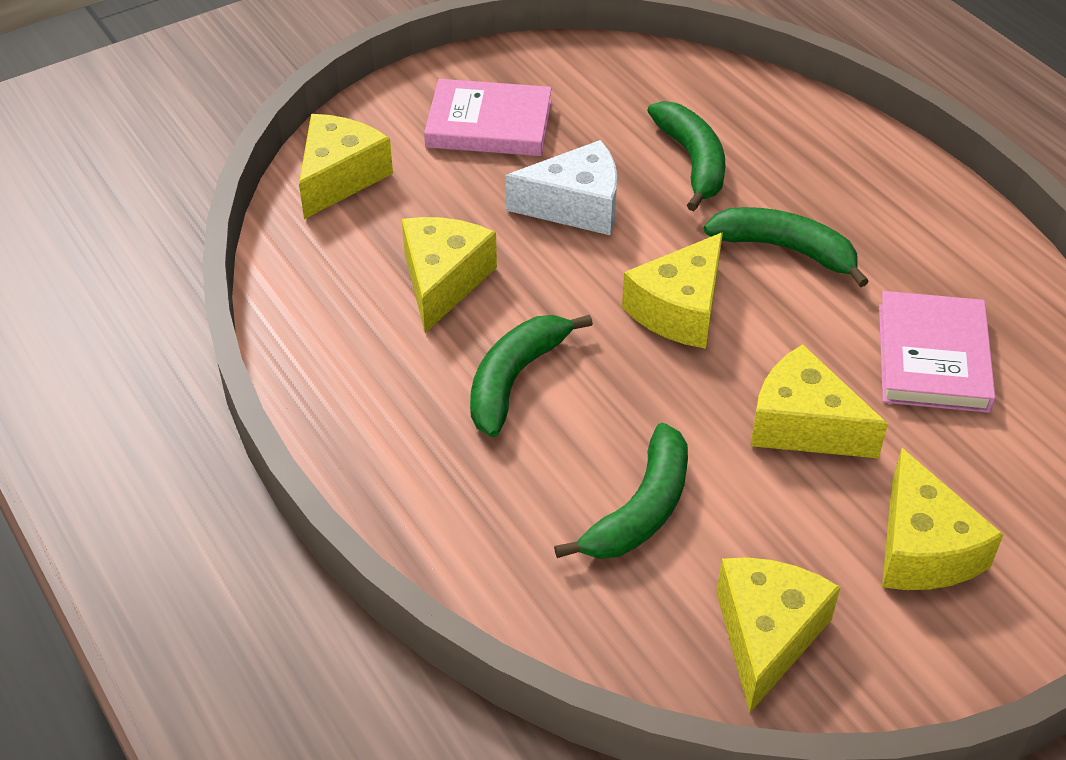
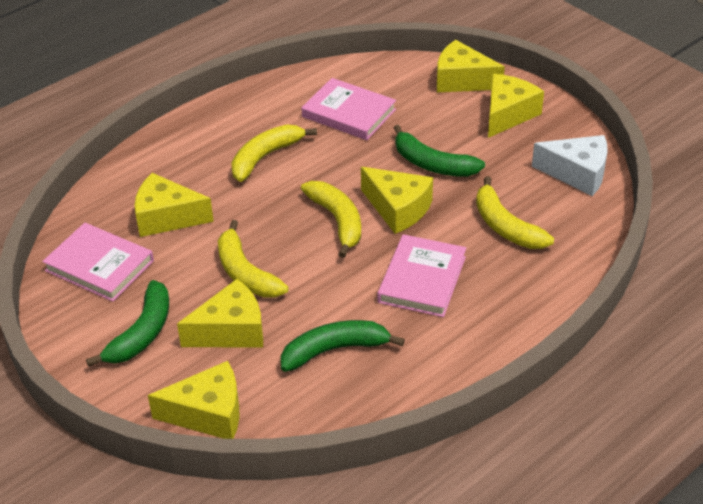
green banana: 4 -> 3
pink book: 2 -> 3
yellow banana: 0 -> 4

